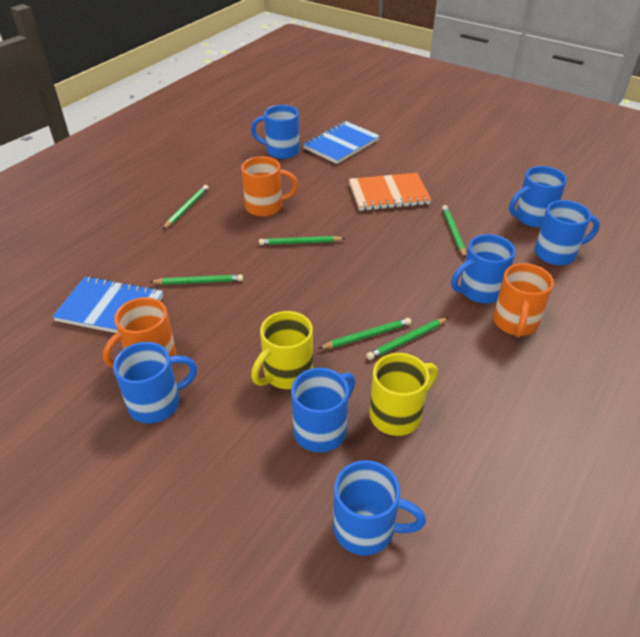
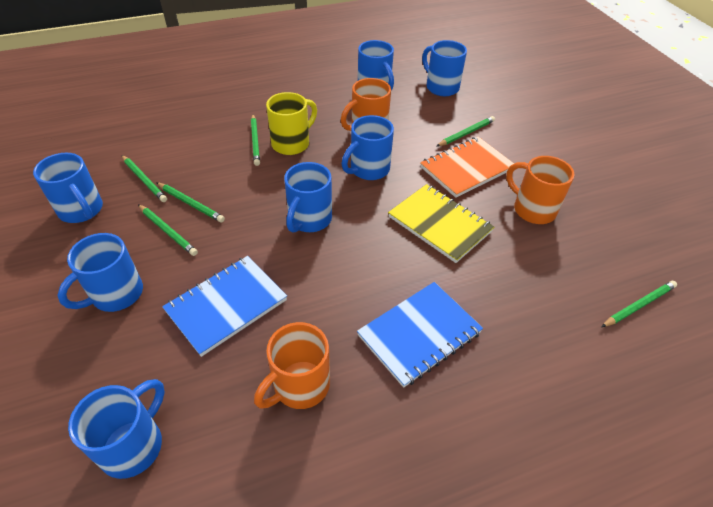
yellow mug: 2 -> 1
yellow notebook: 0 -> 1

